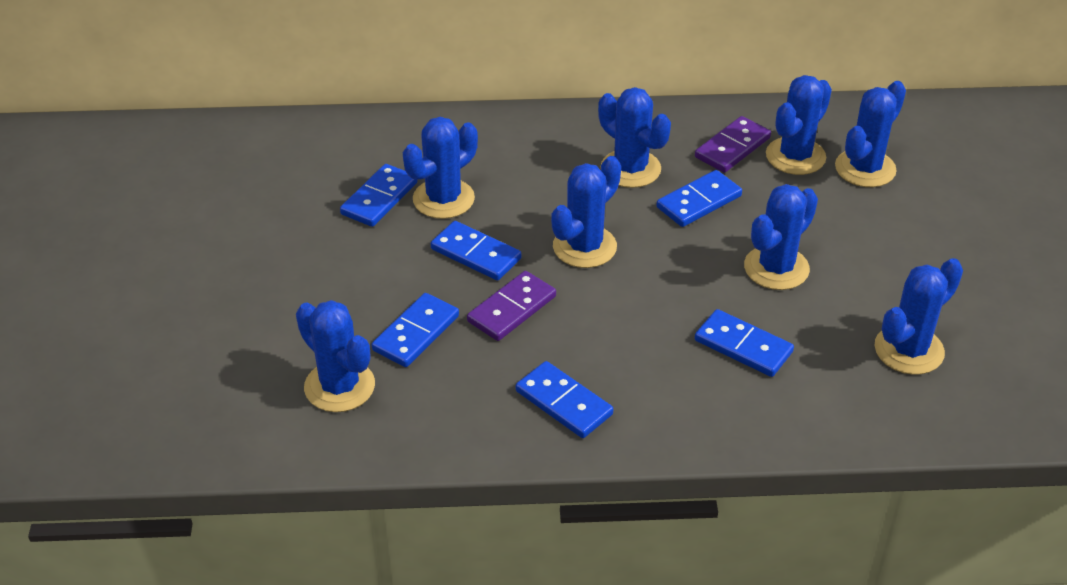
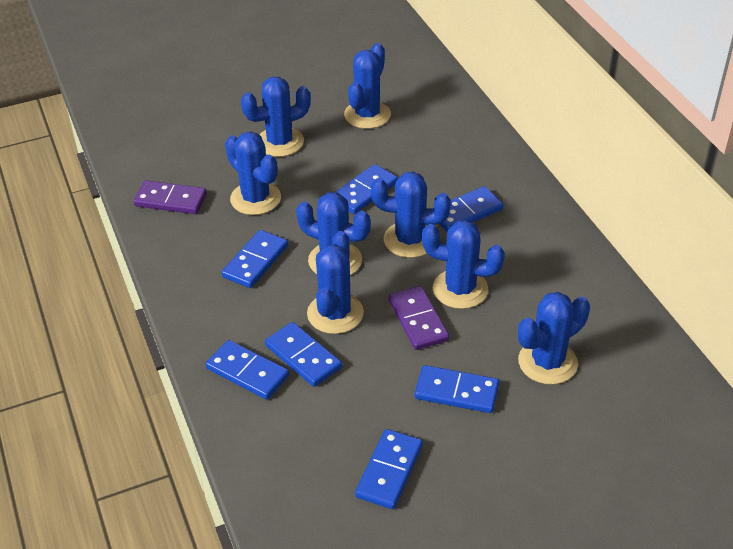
blue domino: 6 -> 7

